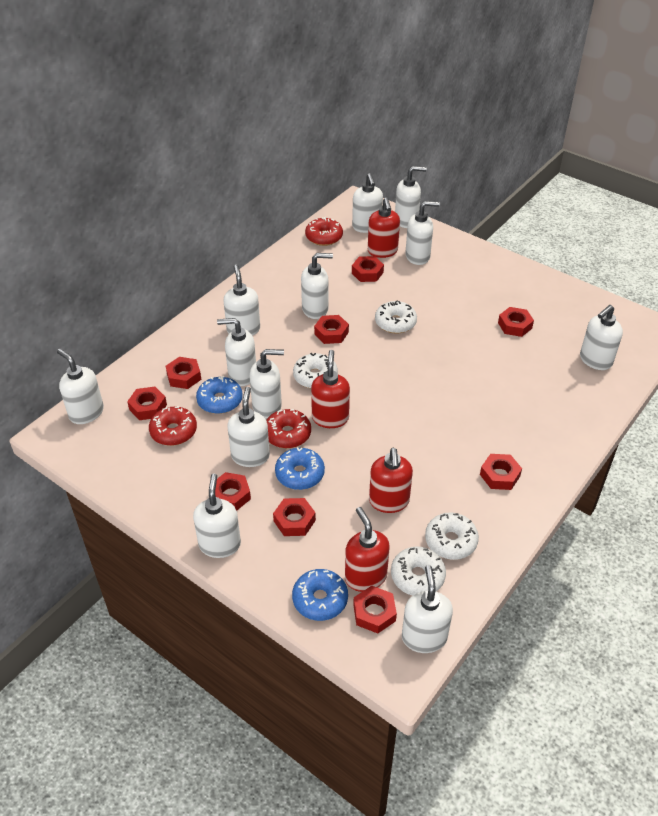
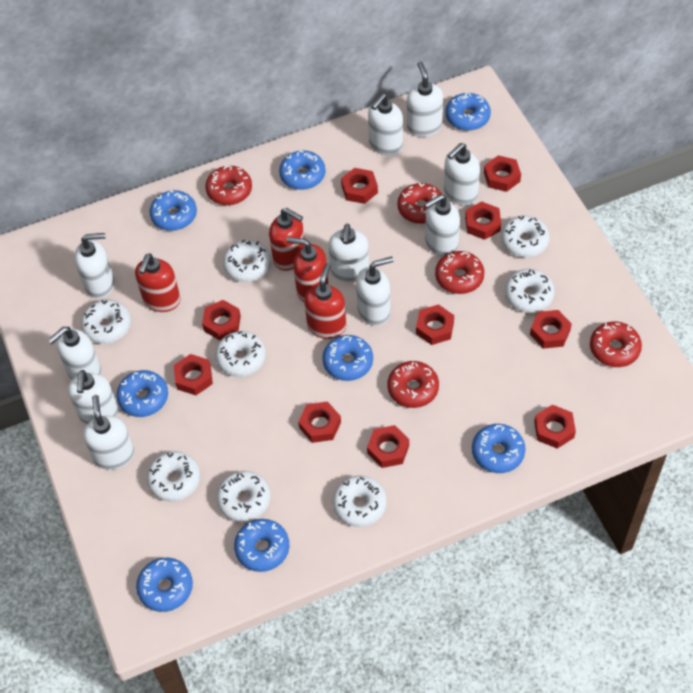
blue donut: 3 -> 8
red donut: 3 -> 5
red nut: 9 -> 10
white donut: 4 -> 8
white soap dispenser: 12 -> 10

